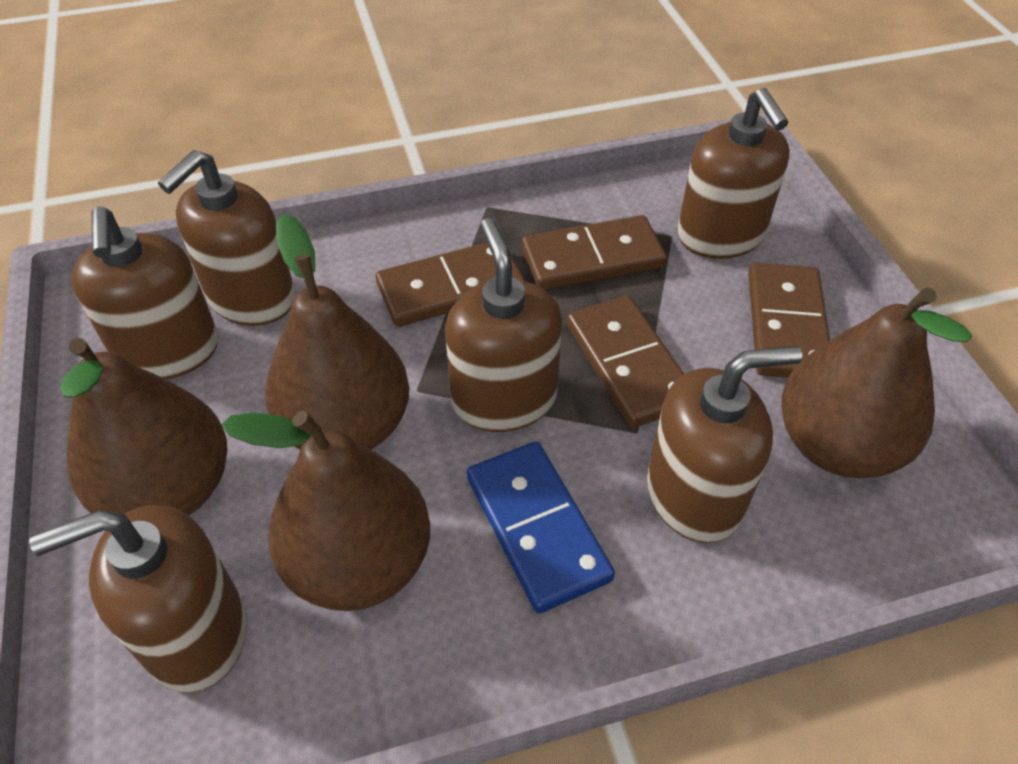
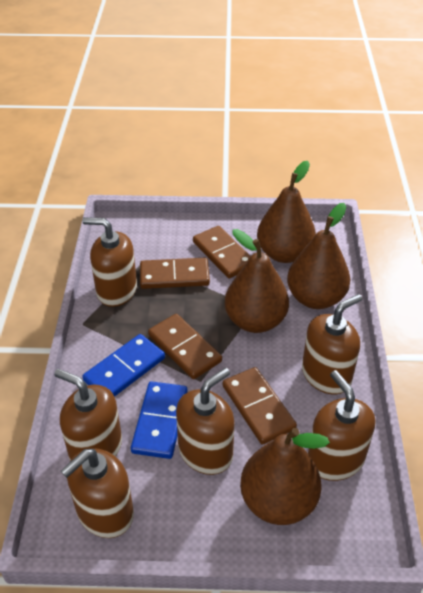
blue domino: 1 -> 2

